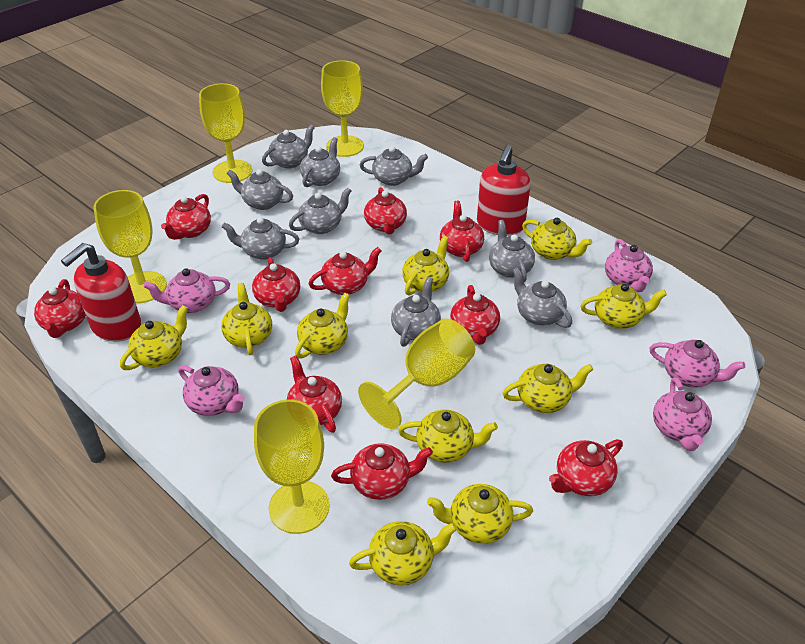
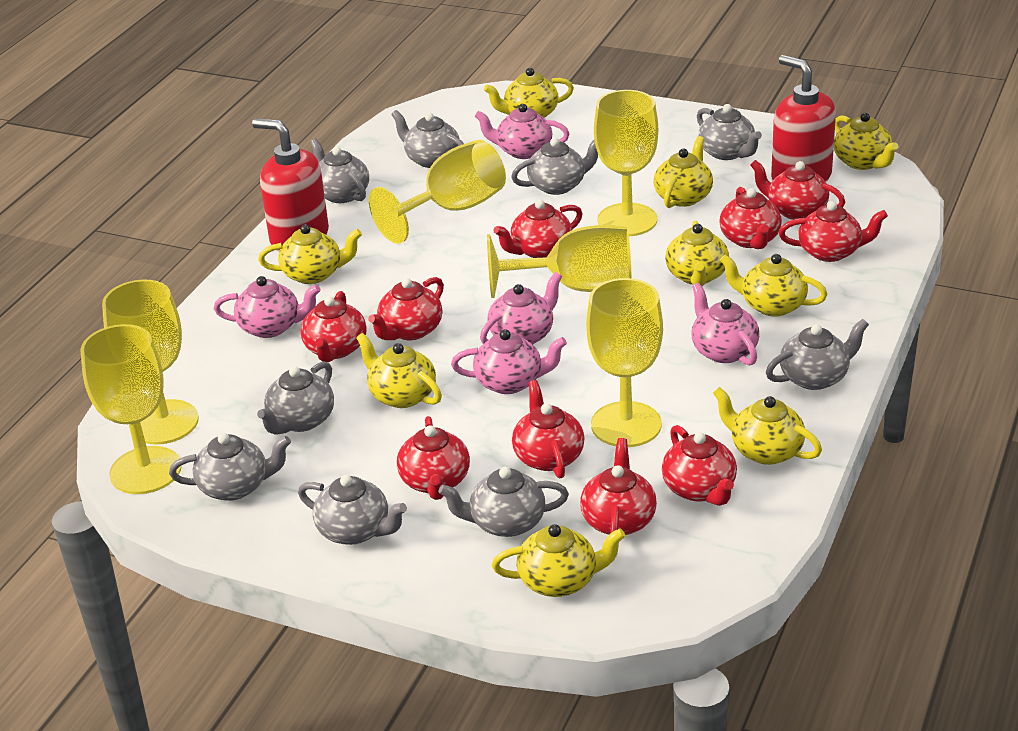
yellow goblet: 5 -> 6
yellow teapot: 10 -> 9

